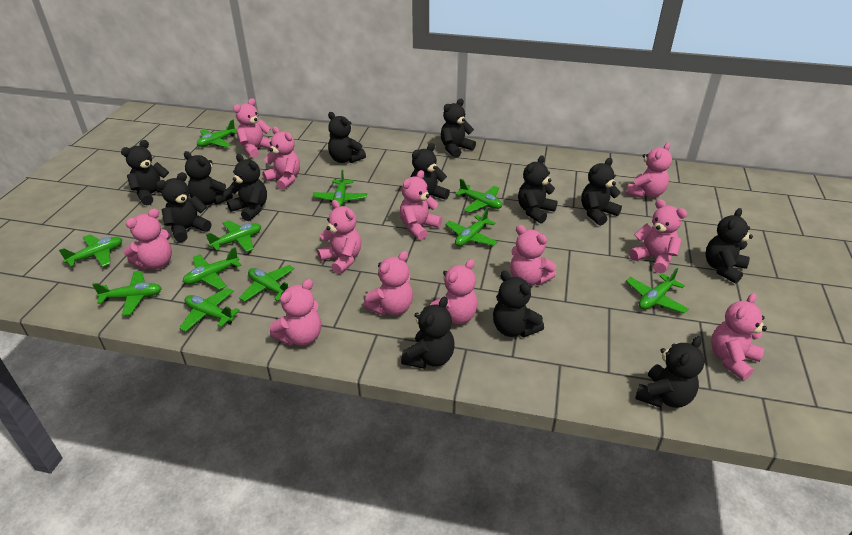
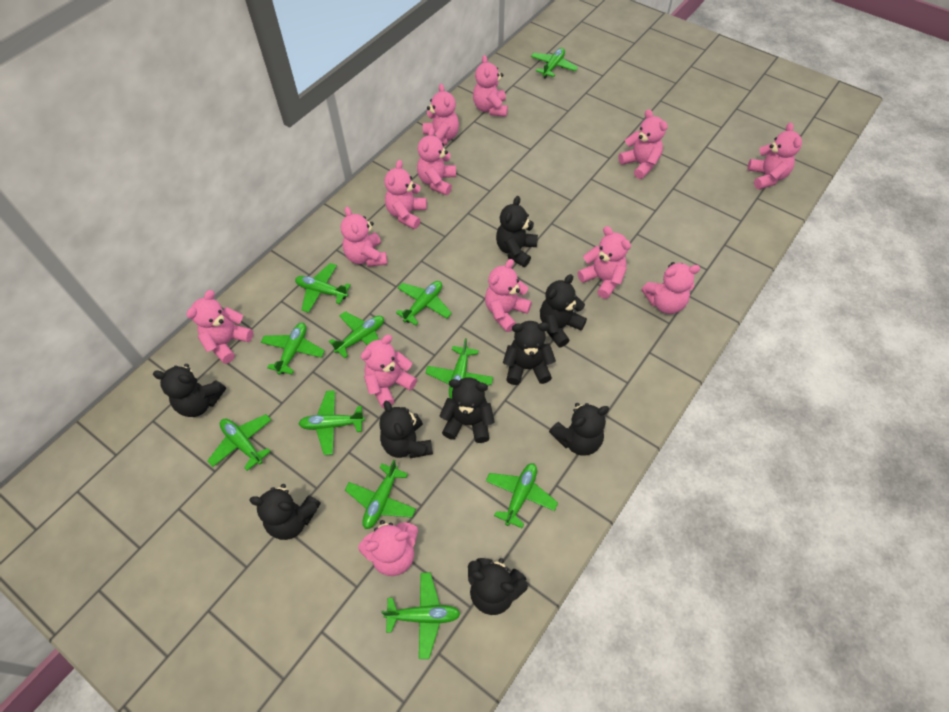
black teddy bear: 13 -> 9
pink teddy bear: 12 -> 13

